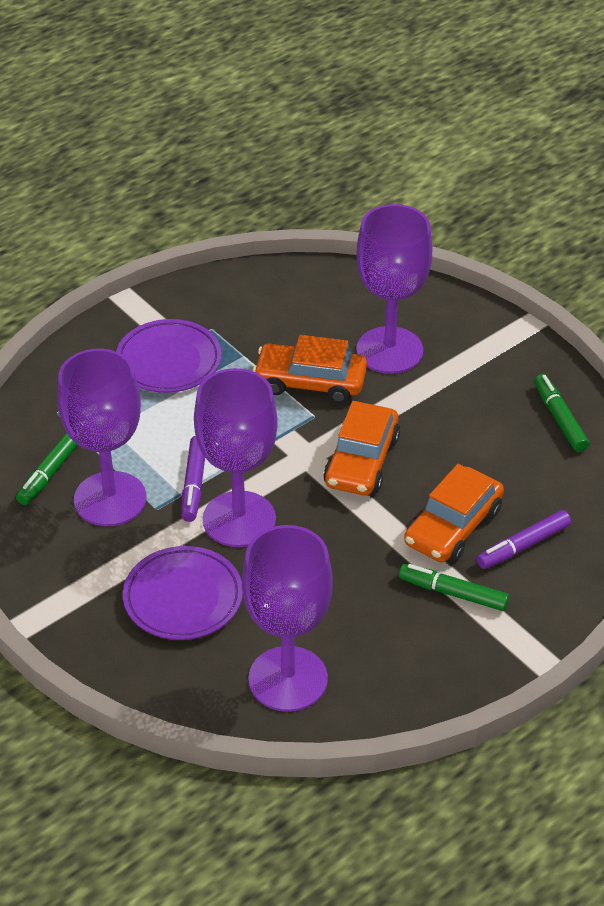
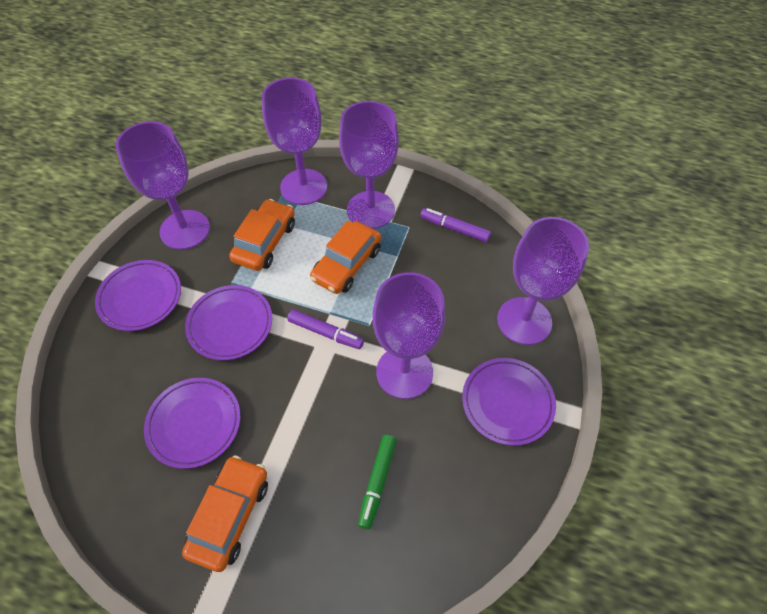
green marker: 3 -> 1
purple goblet: 4 -> 5
purple plate: 2 -> 4

